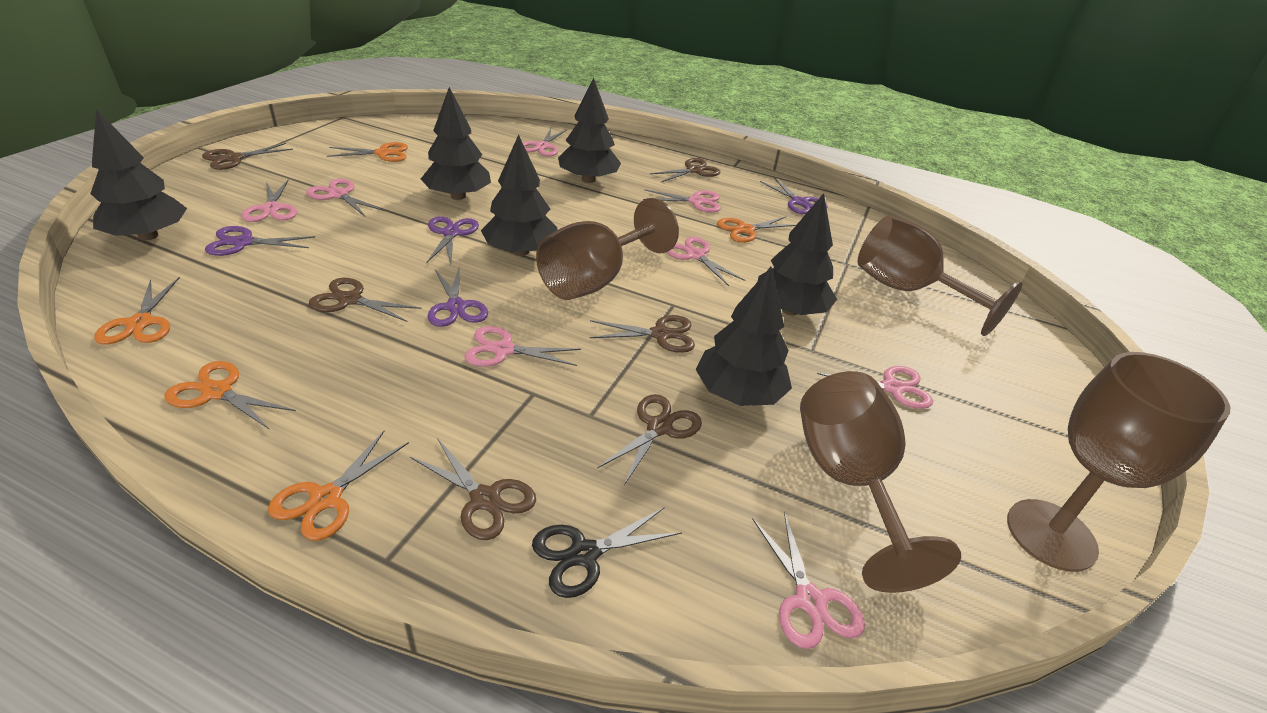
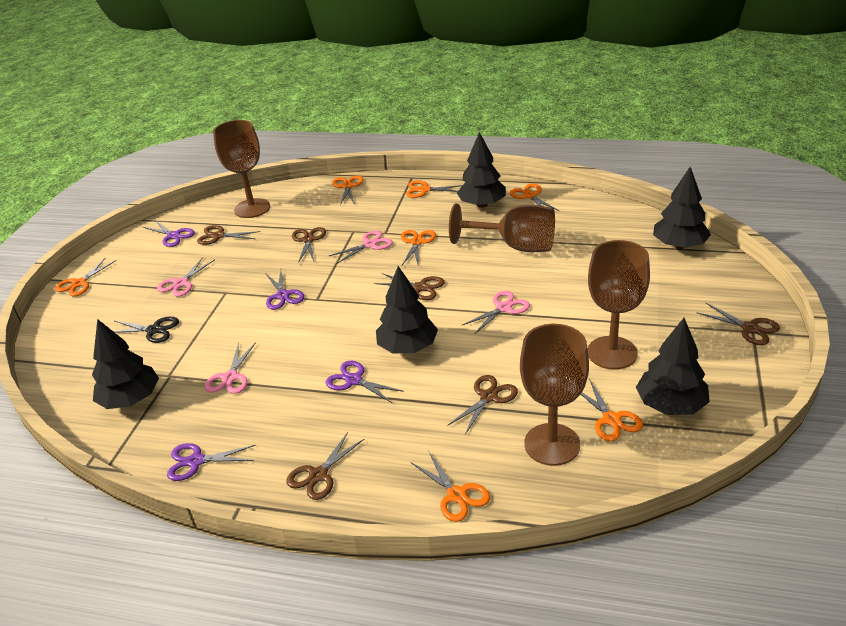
black tree: 6 -> 5
orange scissors: 5 -> 7
pink scissors: 8 -> 4

